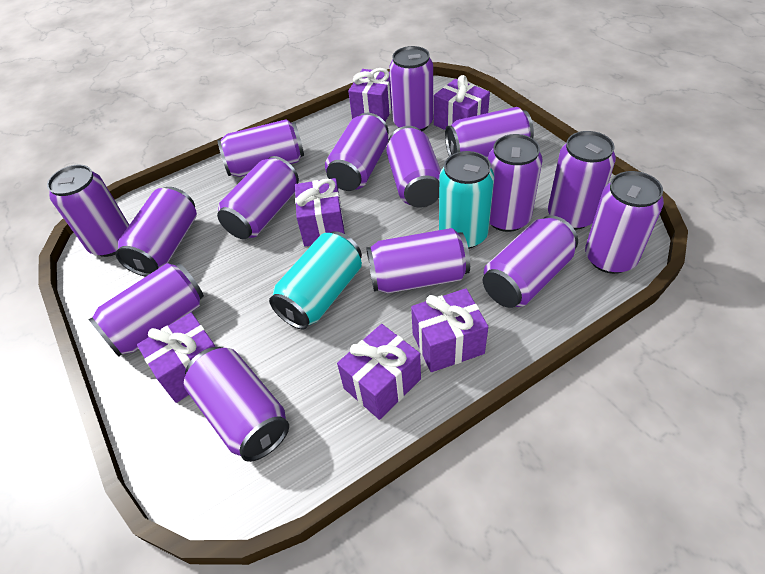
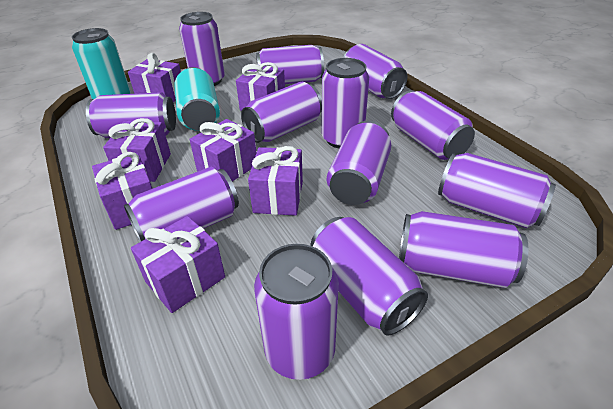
purple can: 15 -> 13
purple gift: 6 -> 7

